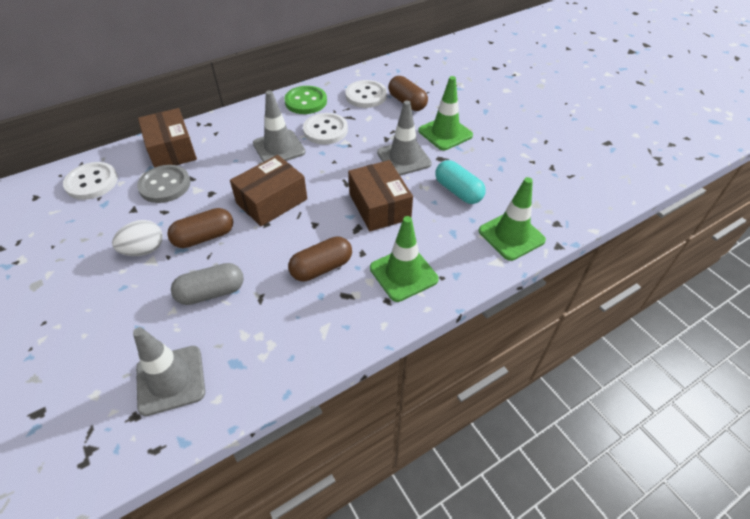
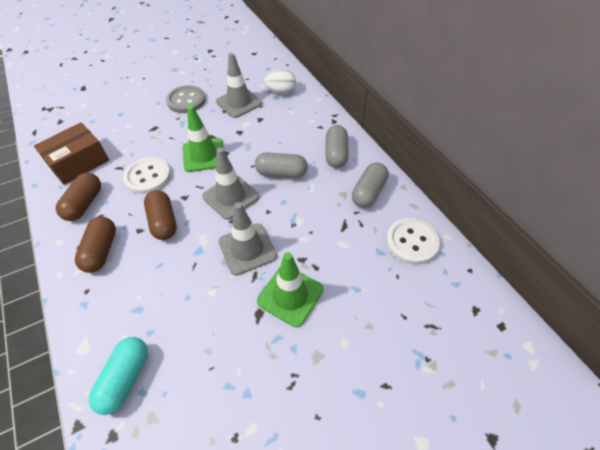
brown box: 3 -> 1
green button: 1 -> 0
green traffic cone: 3 -> 2
grey capsule: 1 -> 3
white button: 3 -> 2

